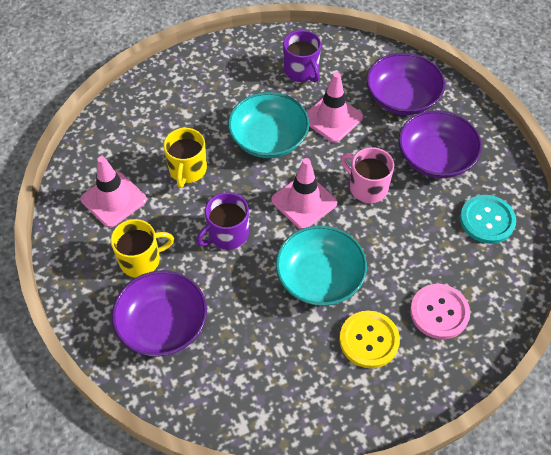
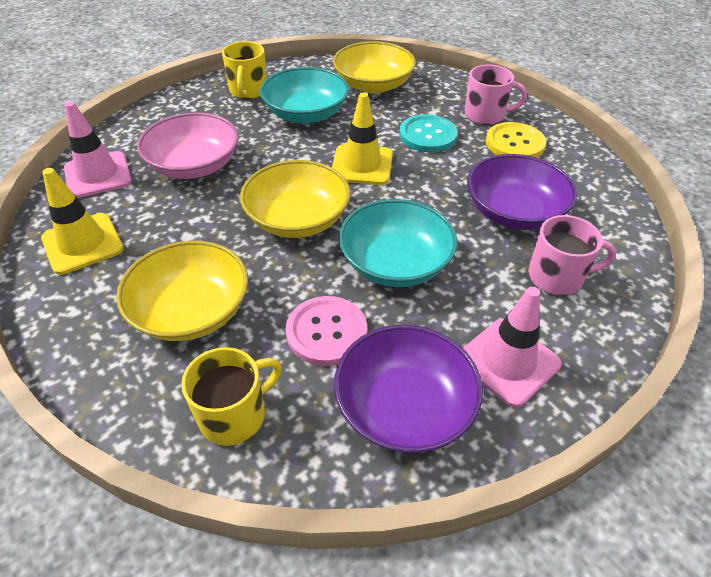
pink bowl: 0 -> 1
pink mug: 1 -> 2
pink traffic cone: 3 -> 2
purple bowl: 3 -> 2
purple mug: 2 -> 0
yellow bowl: 0 -> 3
yellow traffic cone: 0 -> 2

